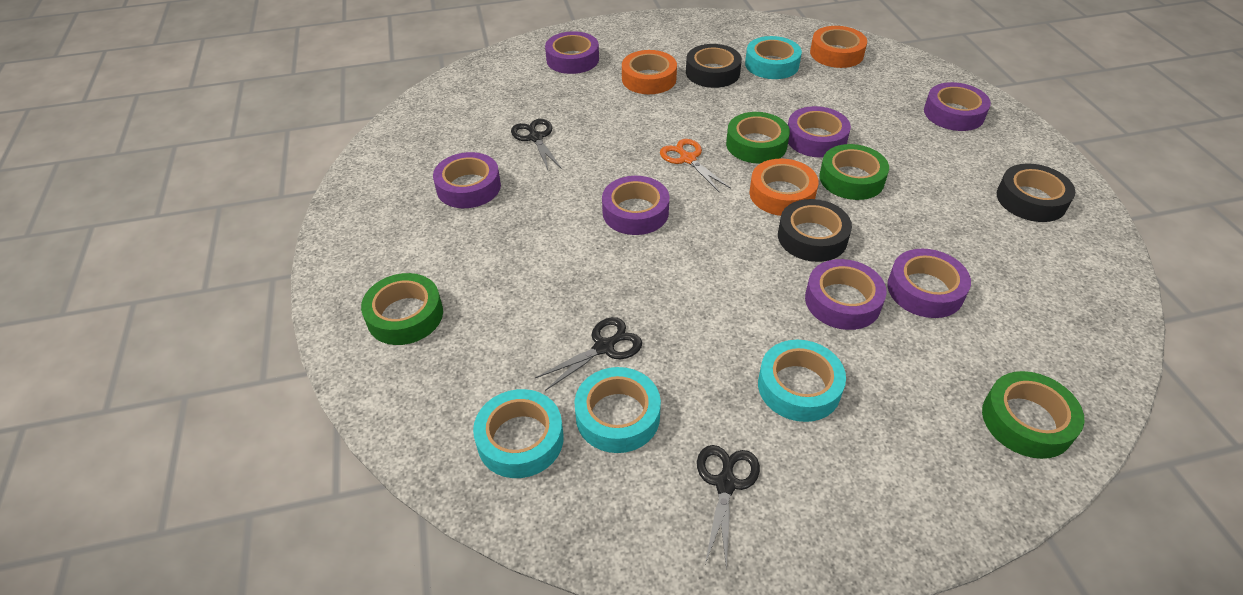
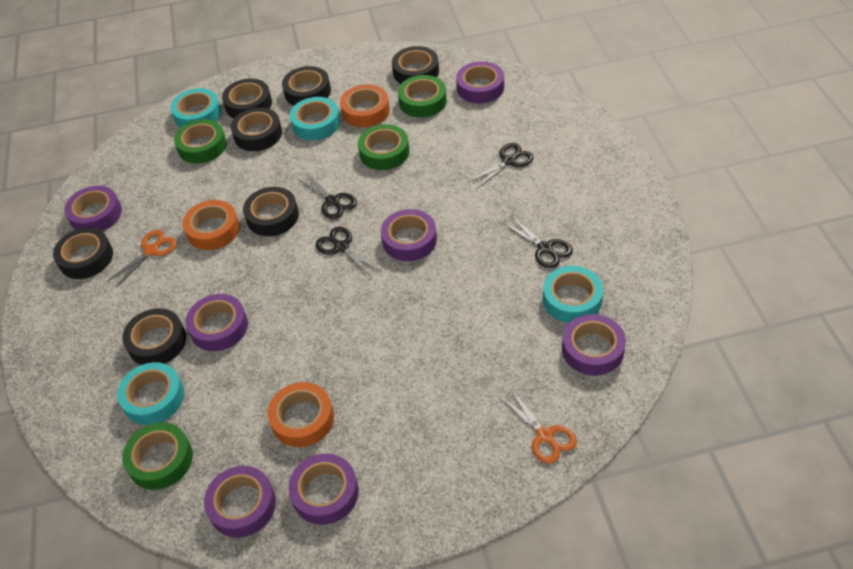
black scissors: 3 -> 4
black tape: 3 -> 7
orange scissors: 1 -> 2

